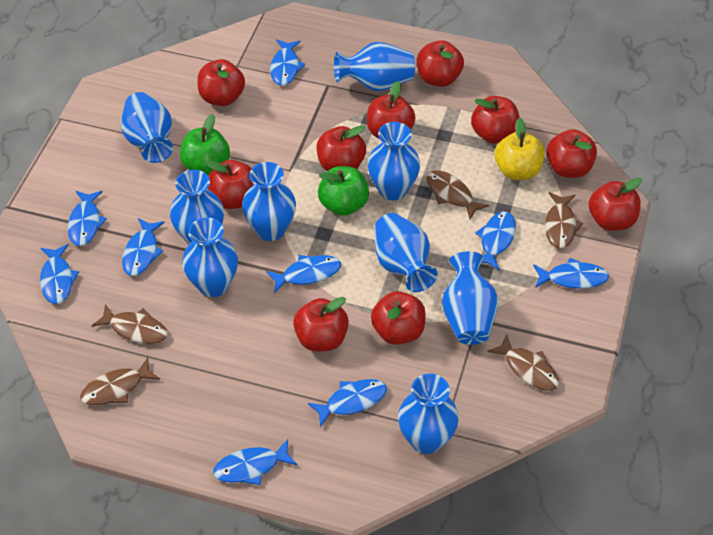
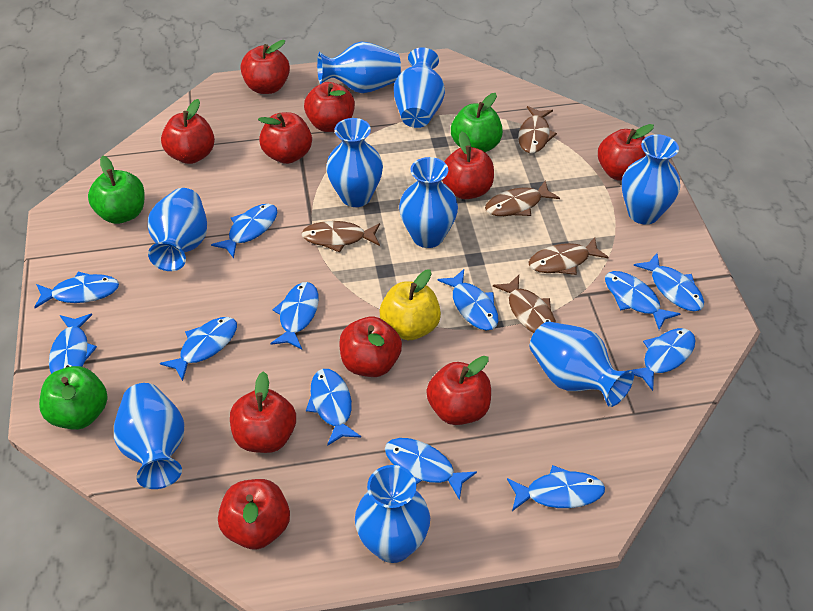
blue fish: 9 -> 12
green apple: 2 -> 3

